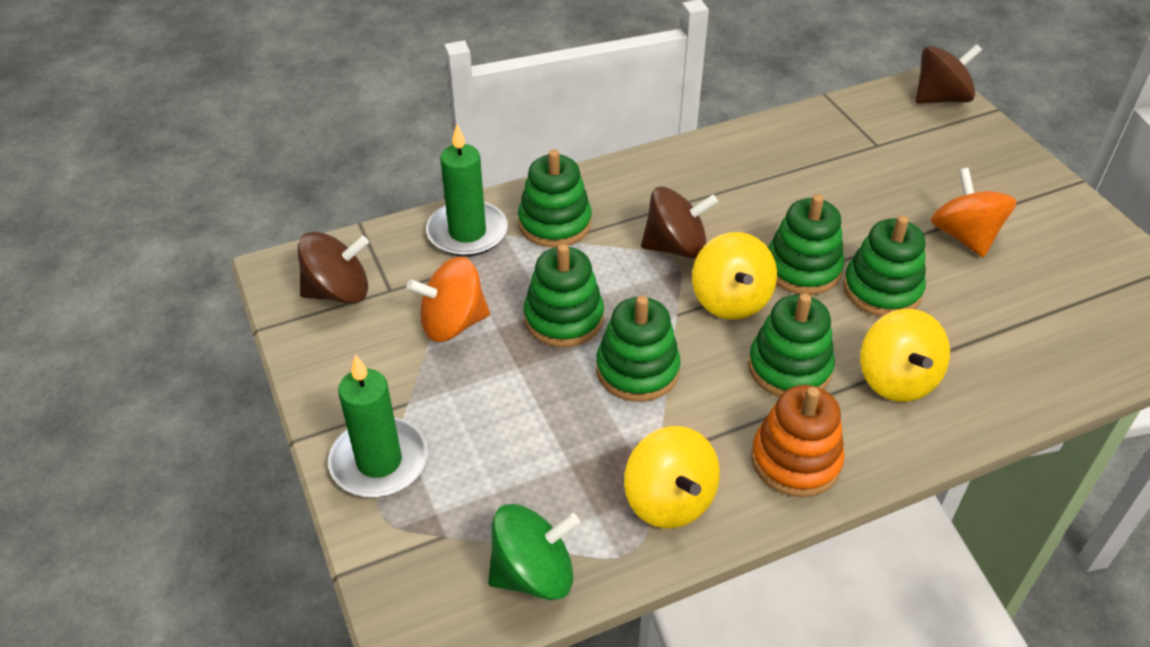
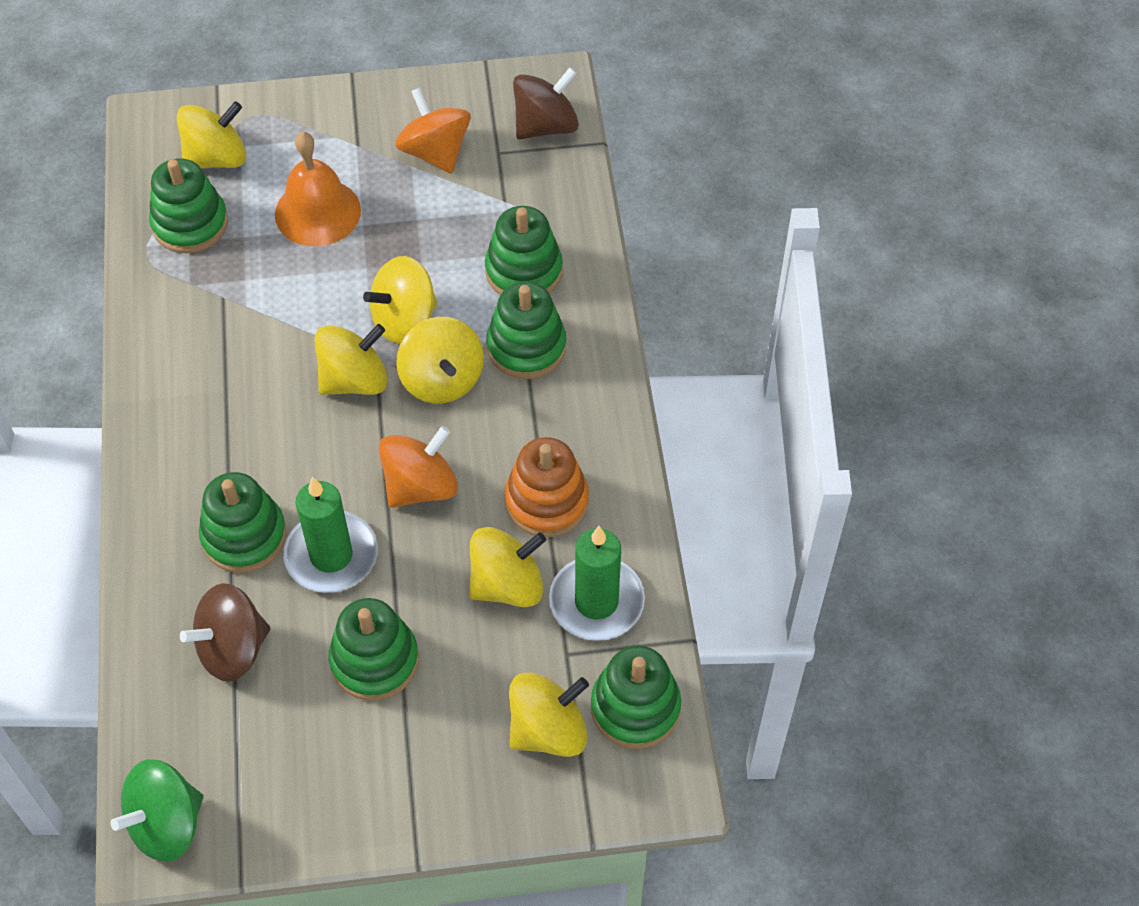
brown spinning top: 3 -> 2
orange bell: 0 -> 1
yellow spinning top: 3 -> 6

